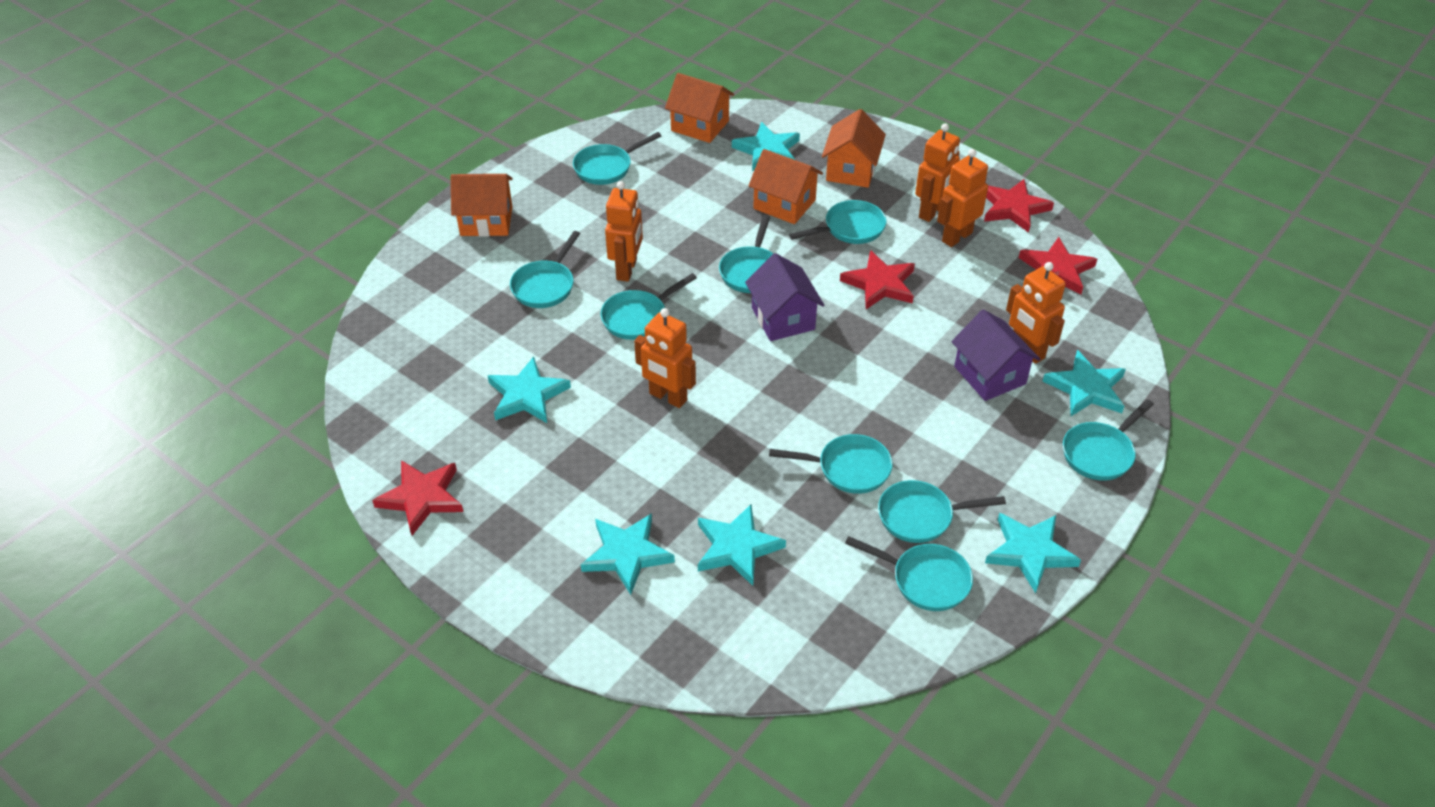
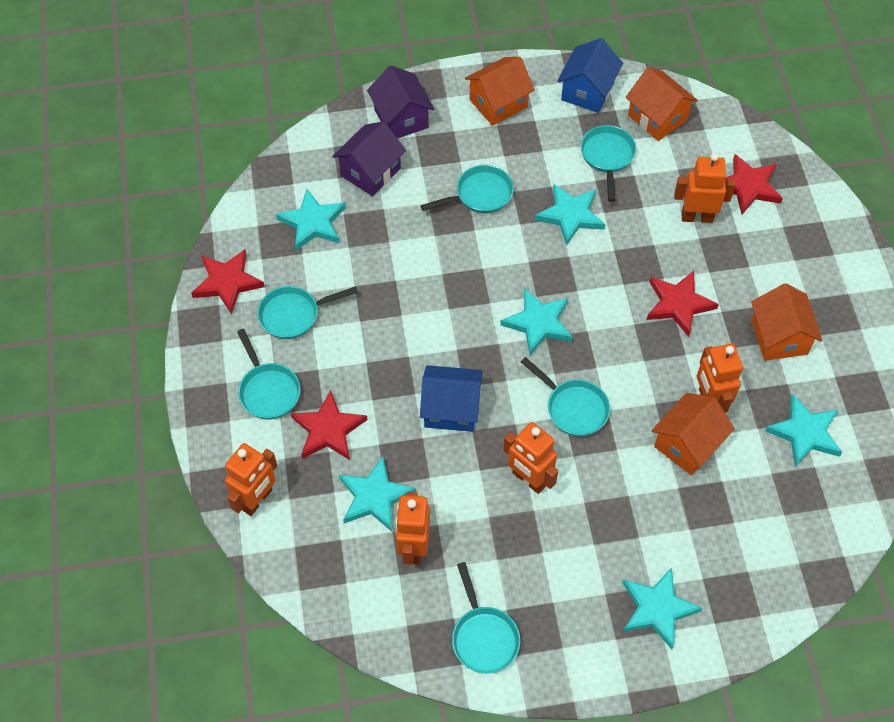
blue house: 0 -> 2
turquoise pan: 9 -> 6

